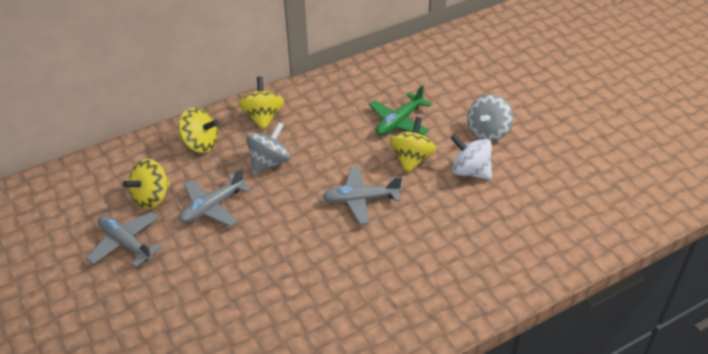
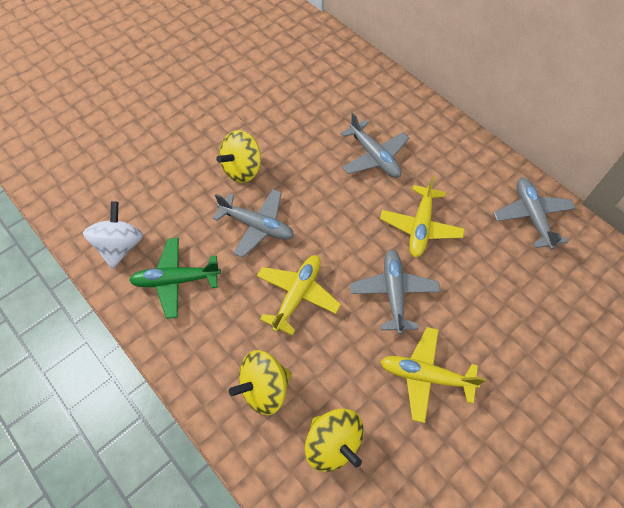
grey plane: 3 -> 4
grey spinning top: 2 -> 0
yellow plane: 0 -> 3
yellow spinning top: 4 -> 3

